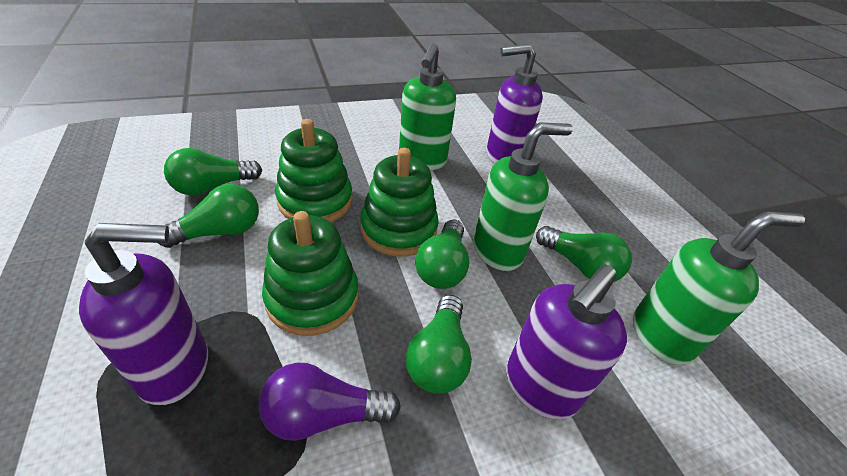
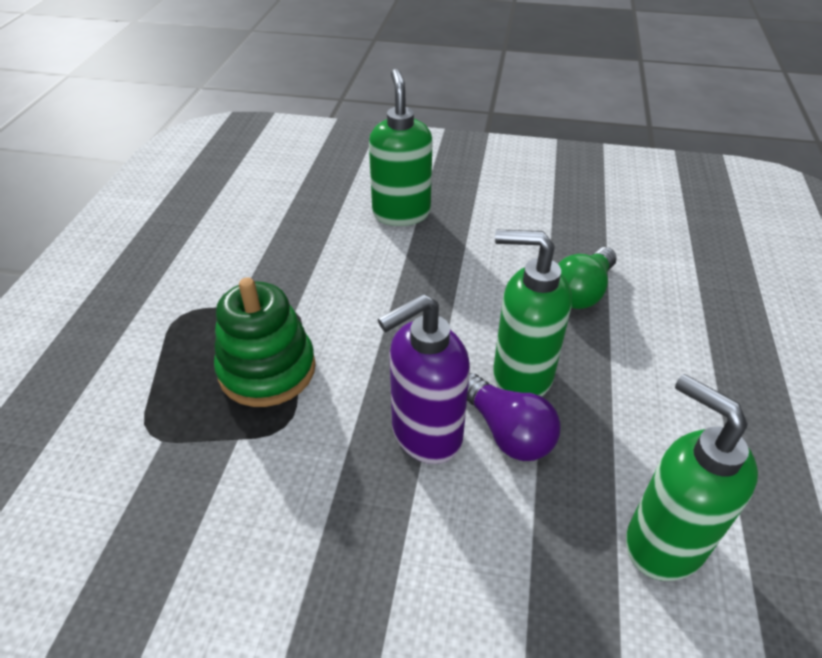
green light bulb: 5 -> 1
green stacking toy: 3 -> 1
purple soap dispenser: 3 -> 1

